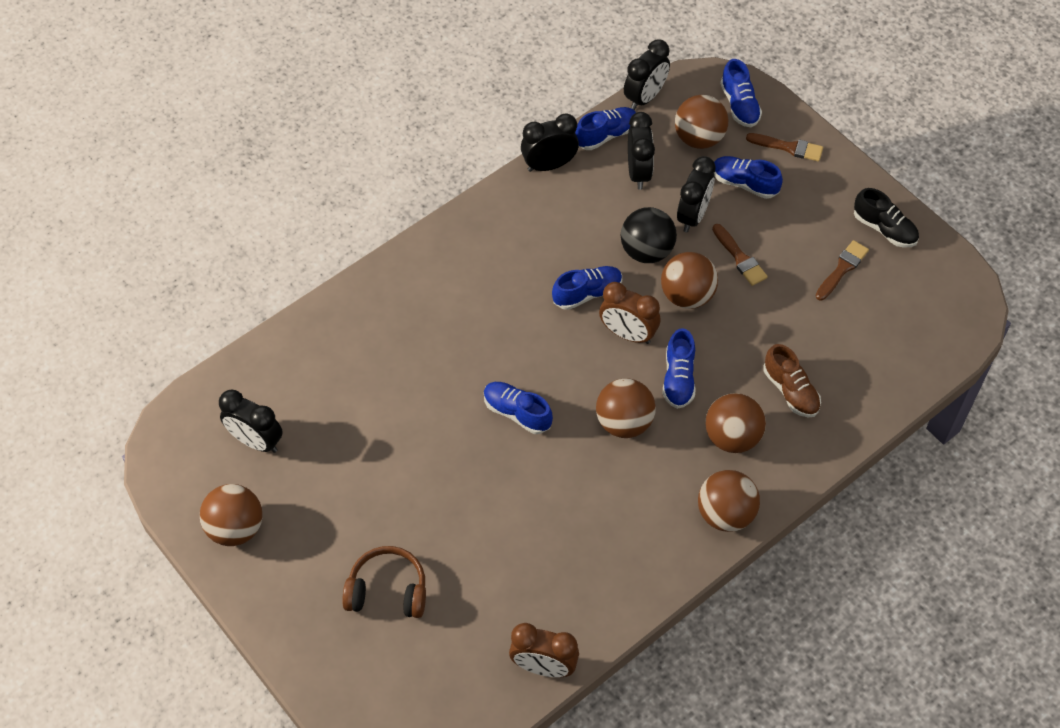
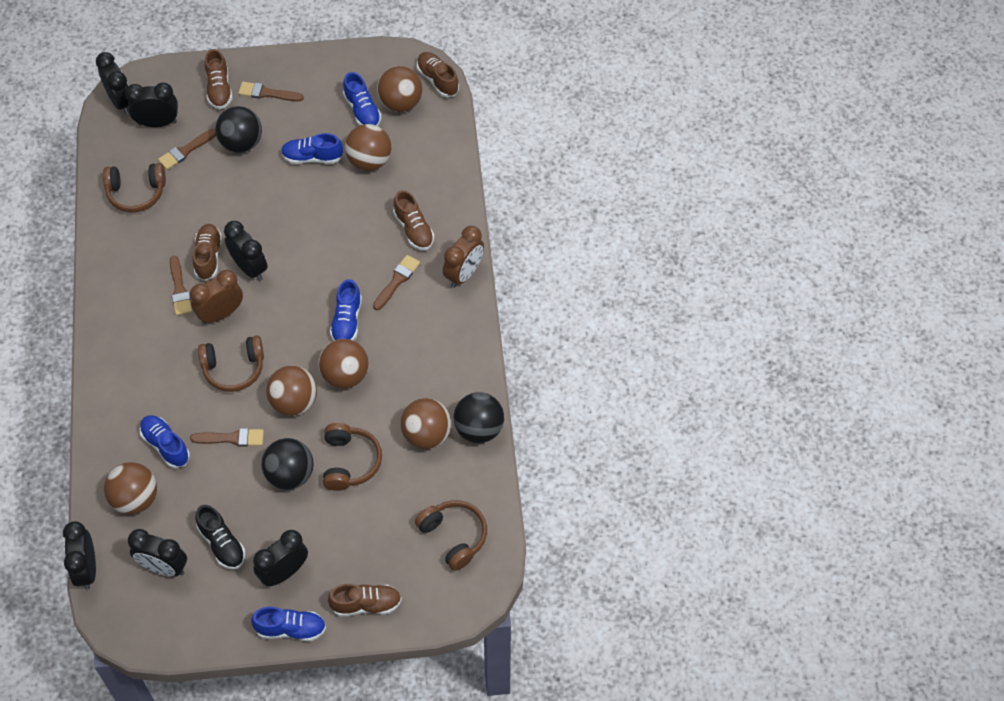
black ball: 1 -> 3
black clock: 5 -> 6
blue shoe: 6 -> 5
brown brush: 3 -> 5
brown headphones: 1 -> 4
brown shoe: 1 -> 5

